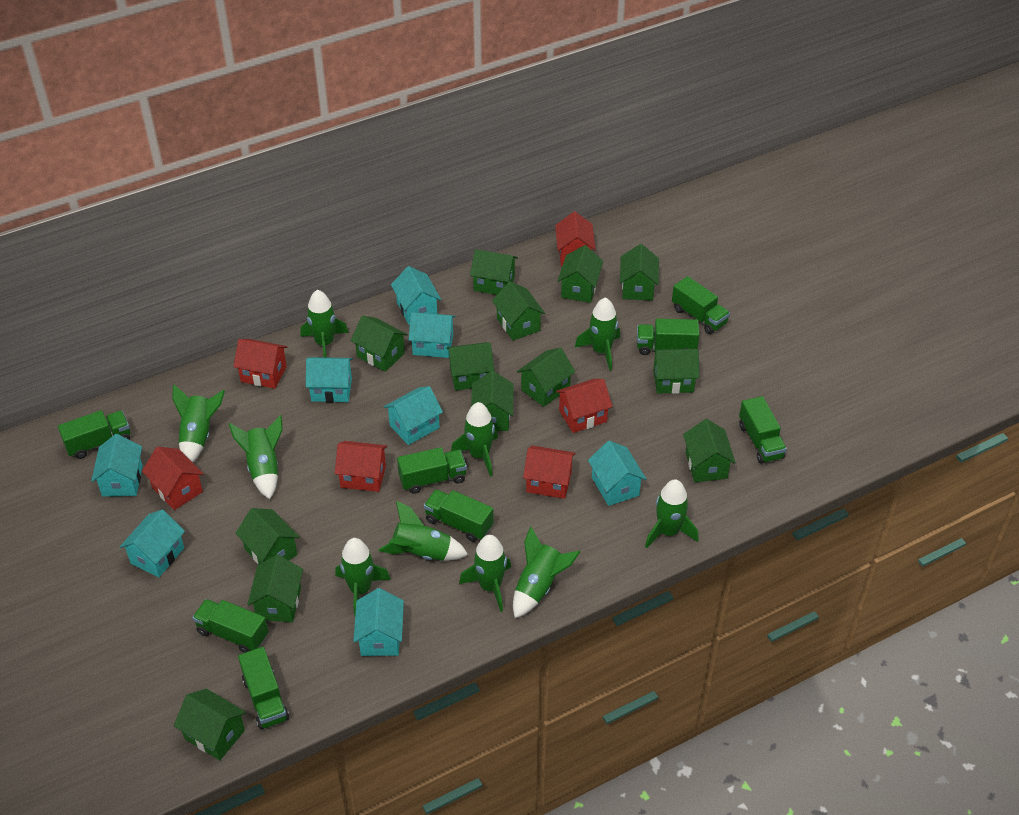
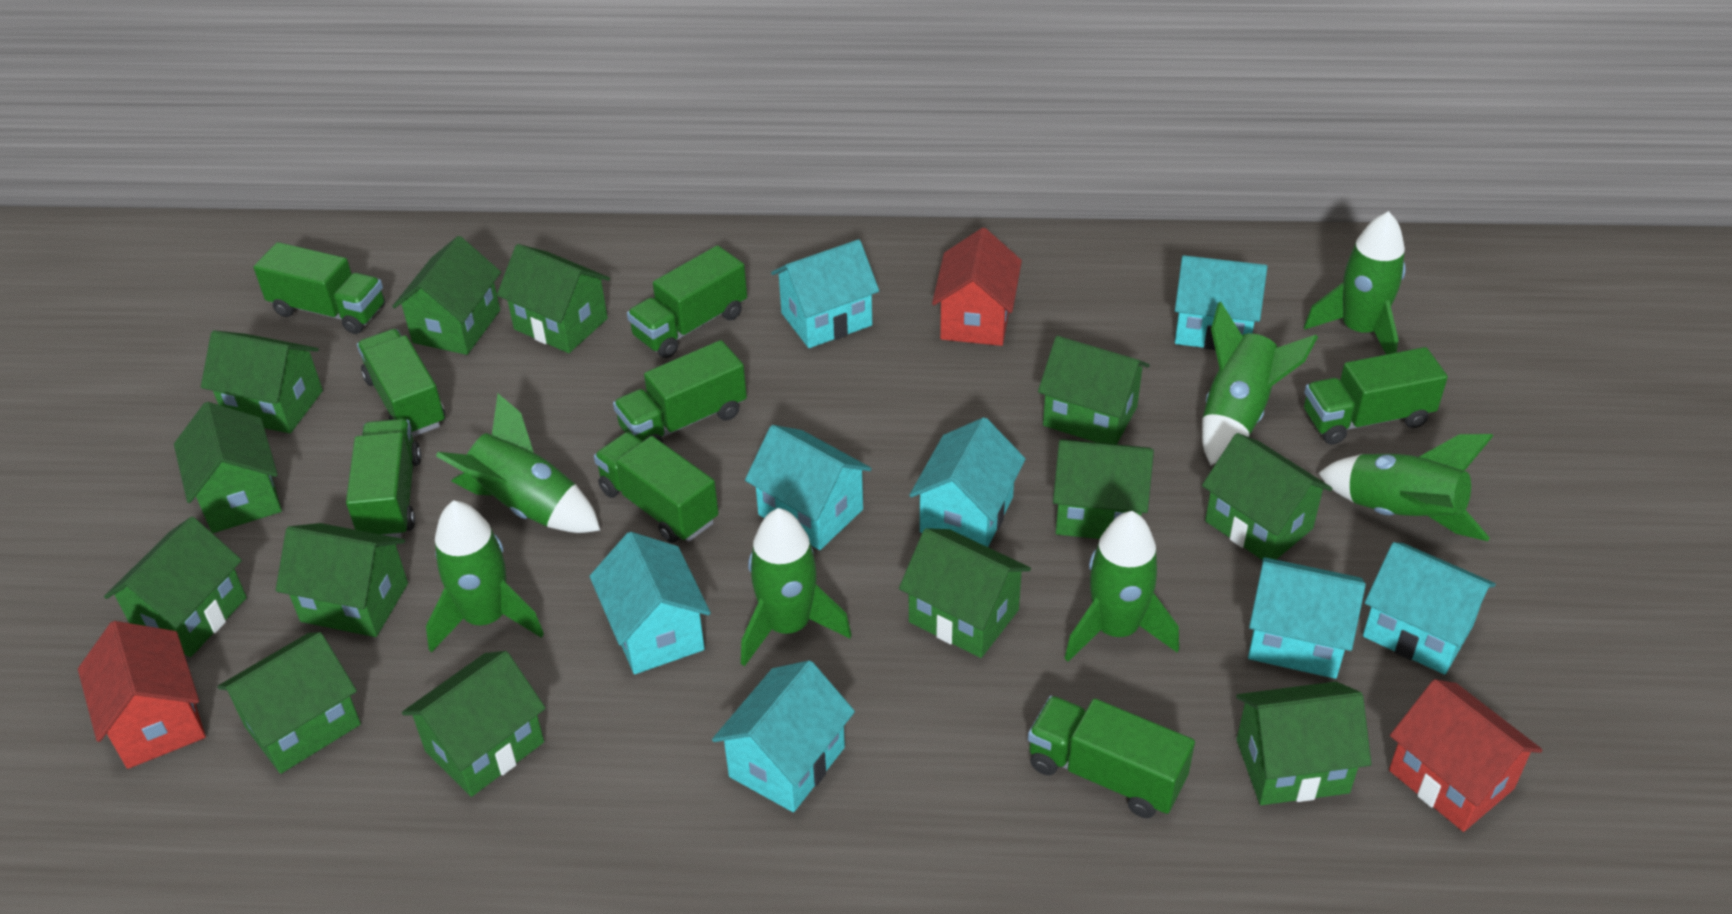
green rocket: 10 -> 7
red house: 6 -> 3

